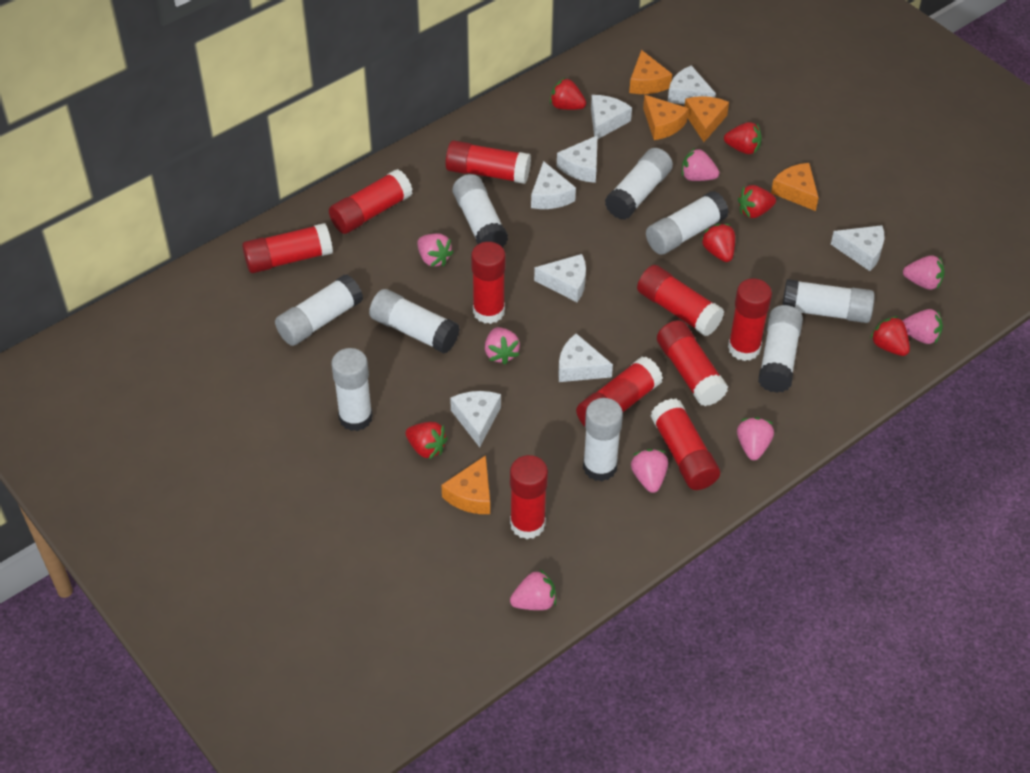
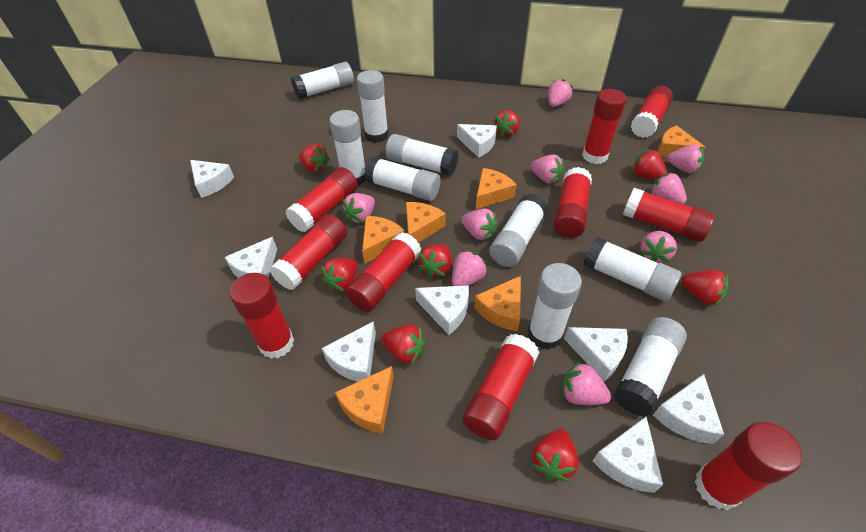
orange cheese: 5 -> 6
pink strawberry: 8 -> 9
red strawberry: 6 -> 8

